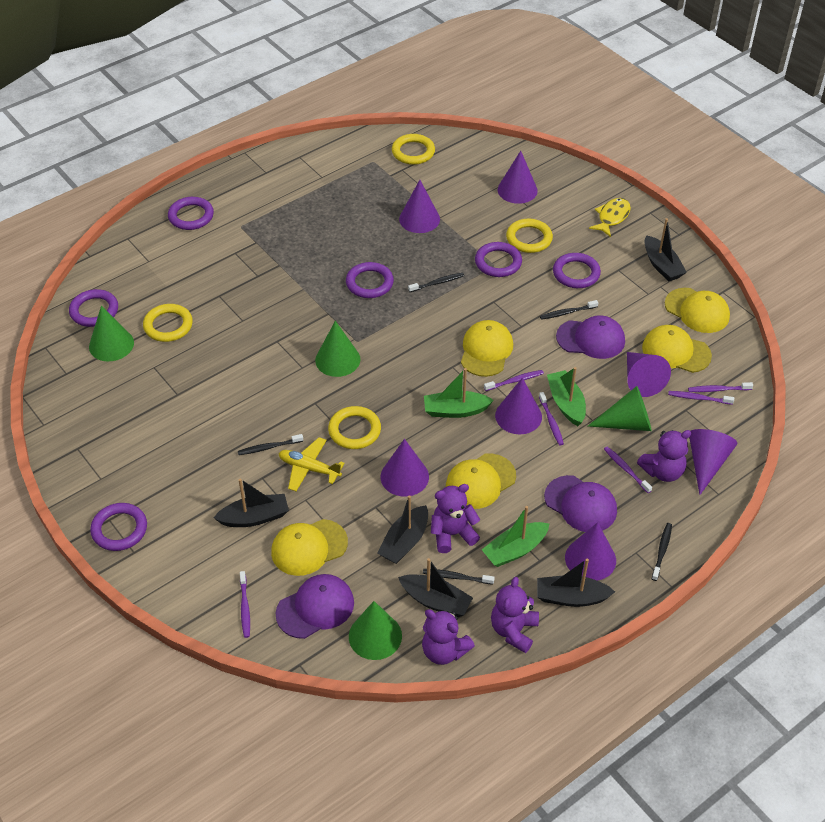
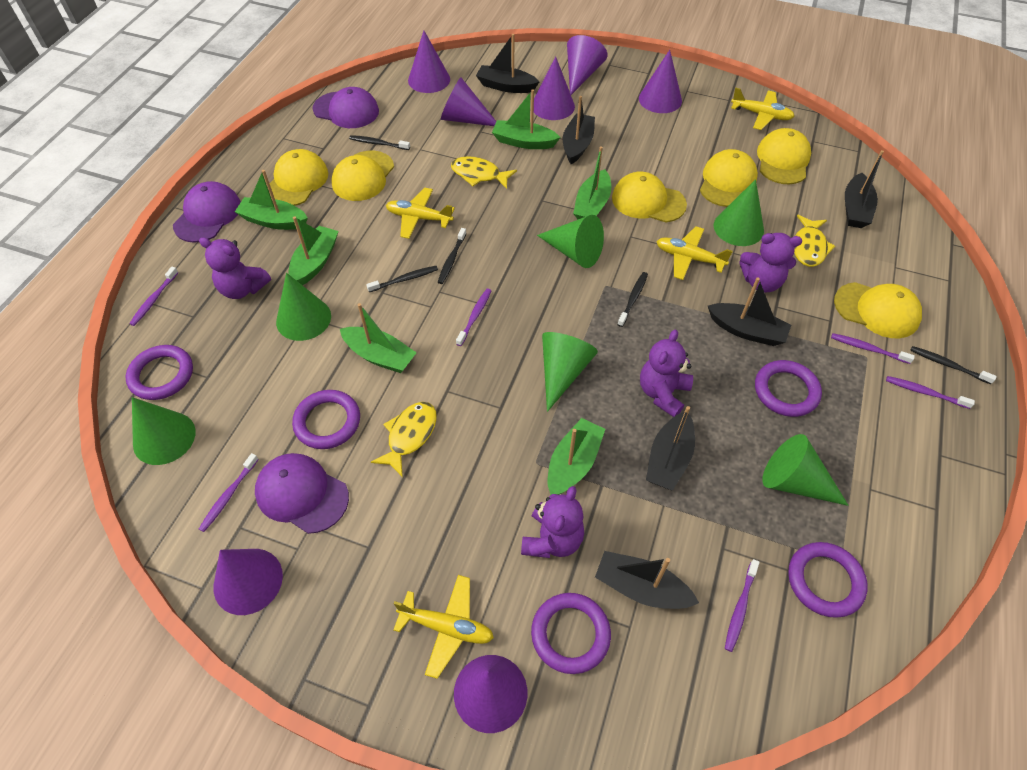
black boat: 5 -> 6
green boat: 3 -> 6
green cone: 4 -> 6
purple ring: 6 -> 5
yellow cap: 5 -> 6
yellow fish: 1 -> 3
yellow plane: 1 -> 4
yellow ring: 4 -> 0

